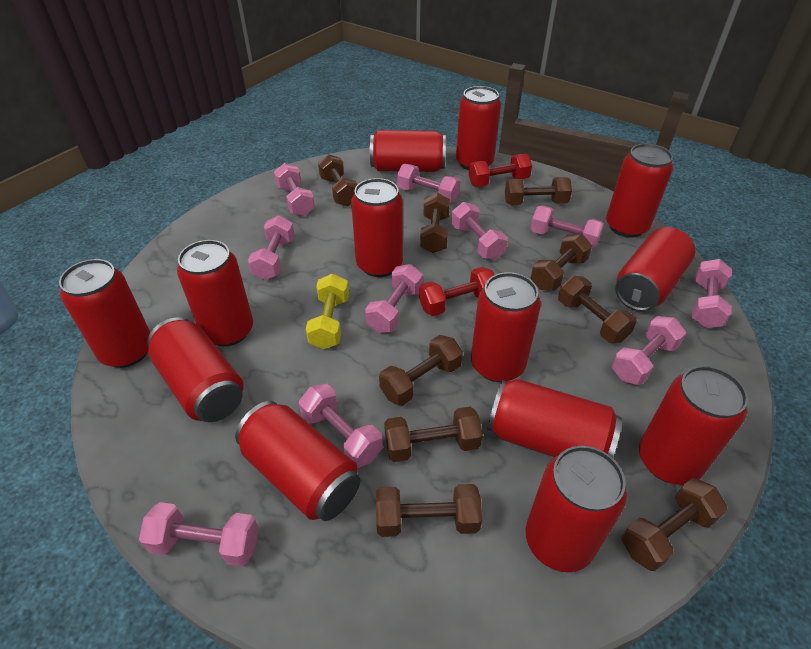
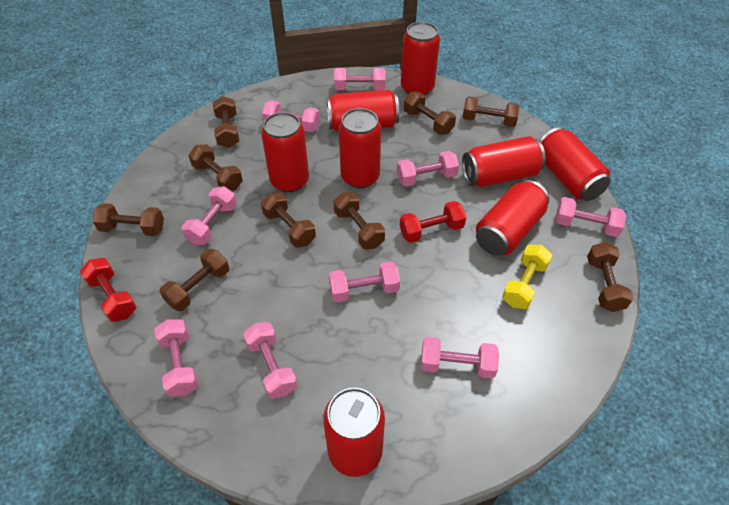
pink dumbbell: 10 -> 9
red can: 13 -> 8

